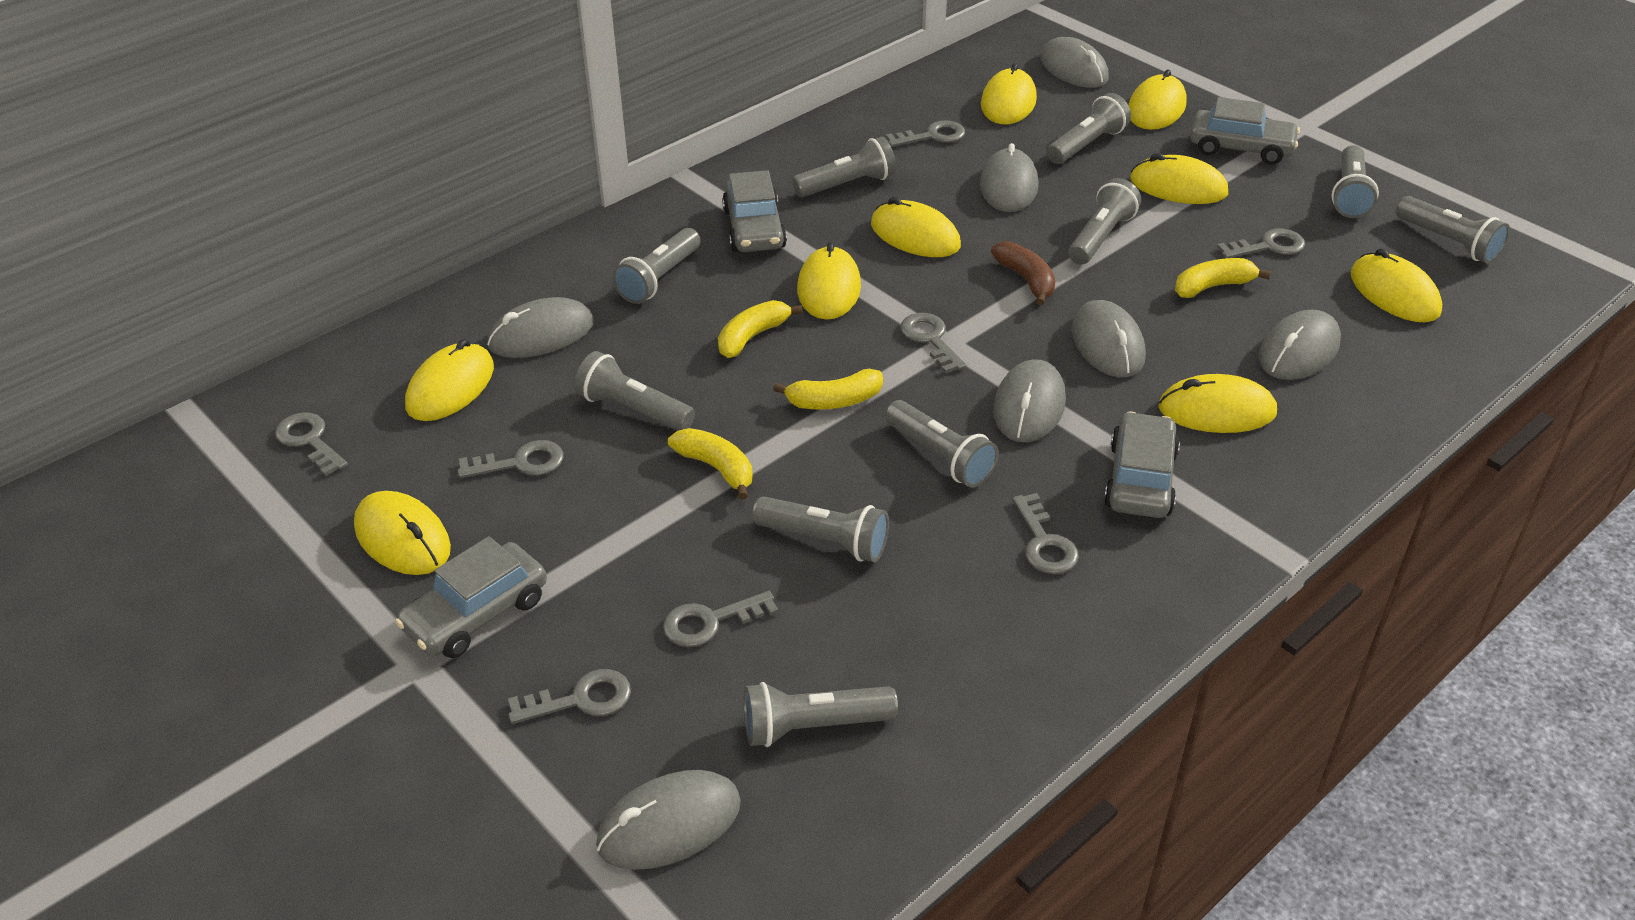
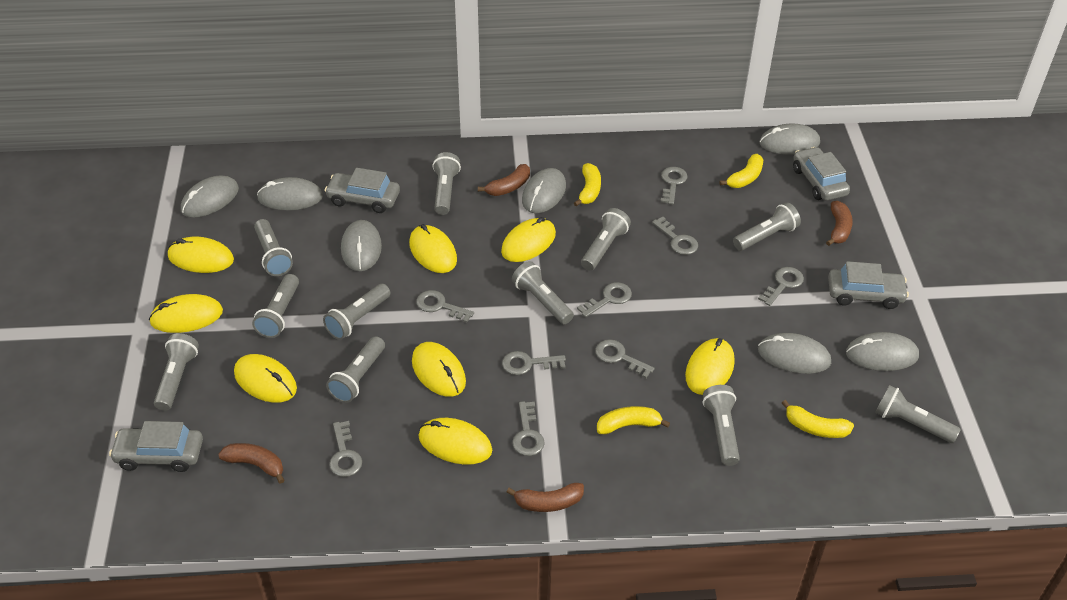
brown banana: 1 -> 4
grey flashlight: 10 -> 11
grey key: 8 -> 9
yellow mouse: 9 -> 8

